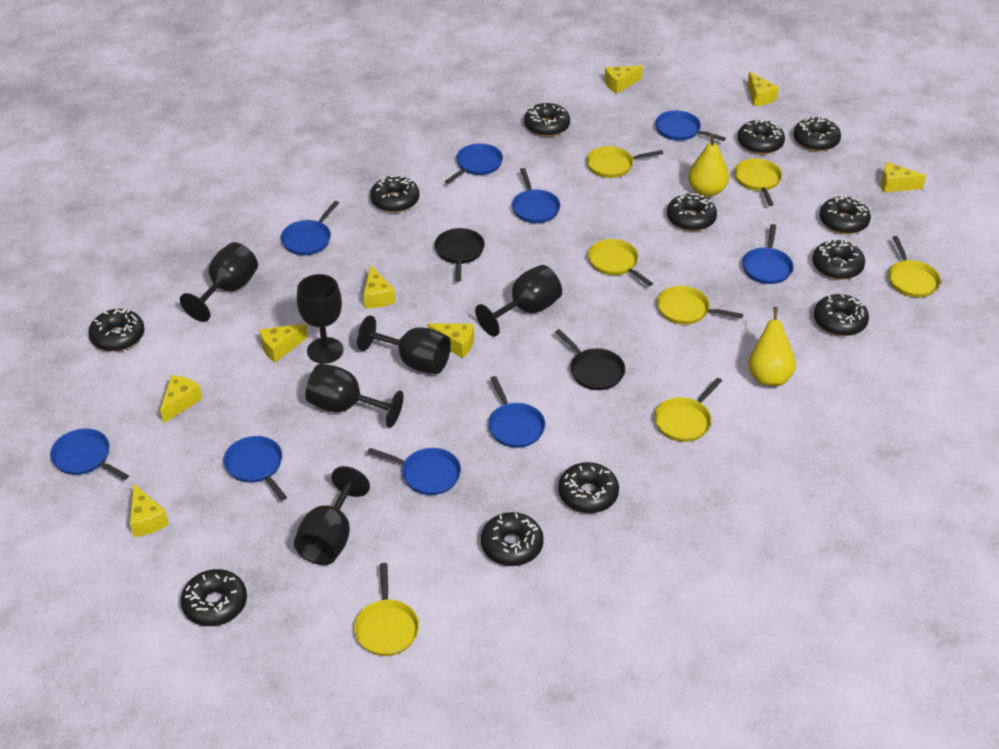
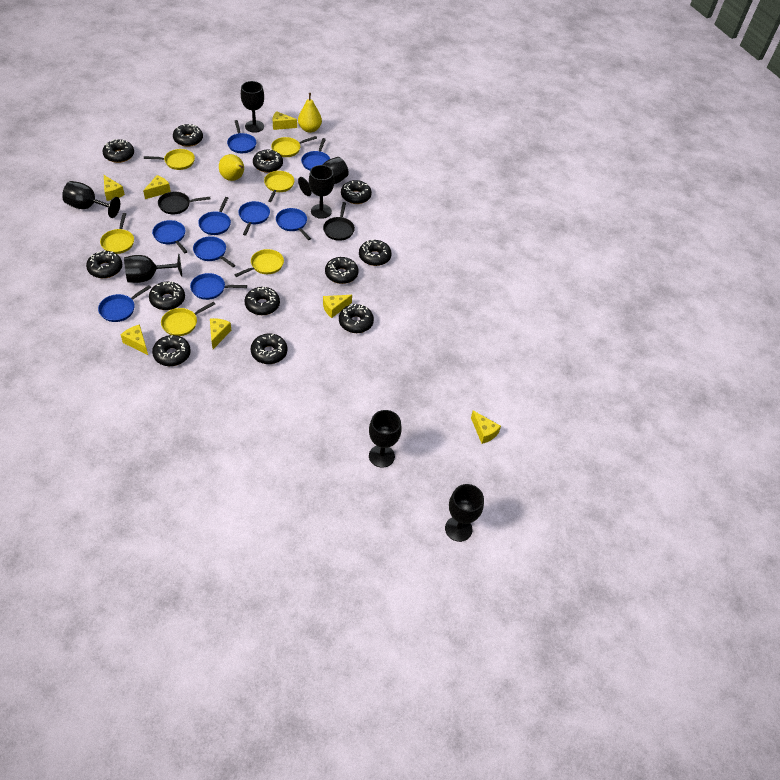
black goblet: 6 -> 7
yellow cheese: 8 -> 7
yellow pan: 7 -> 6

